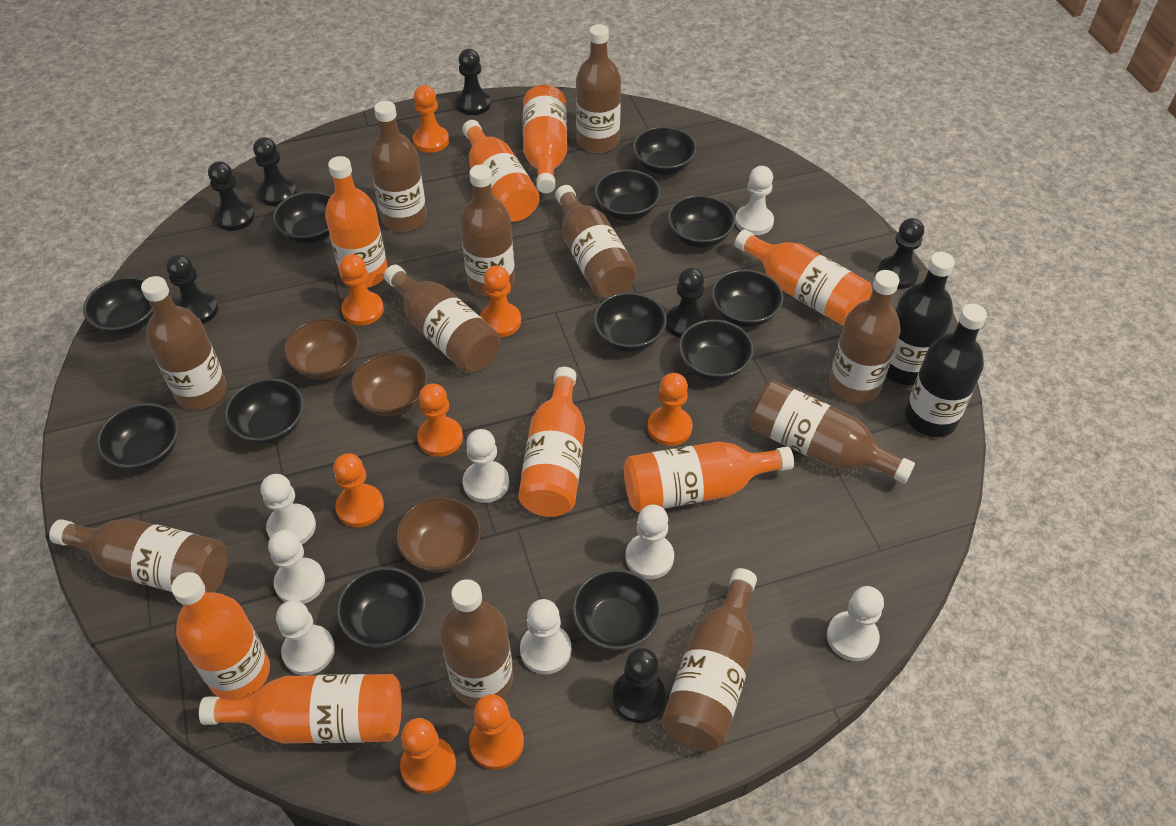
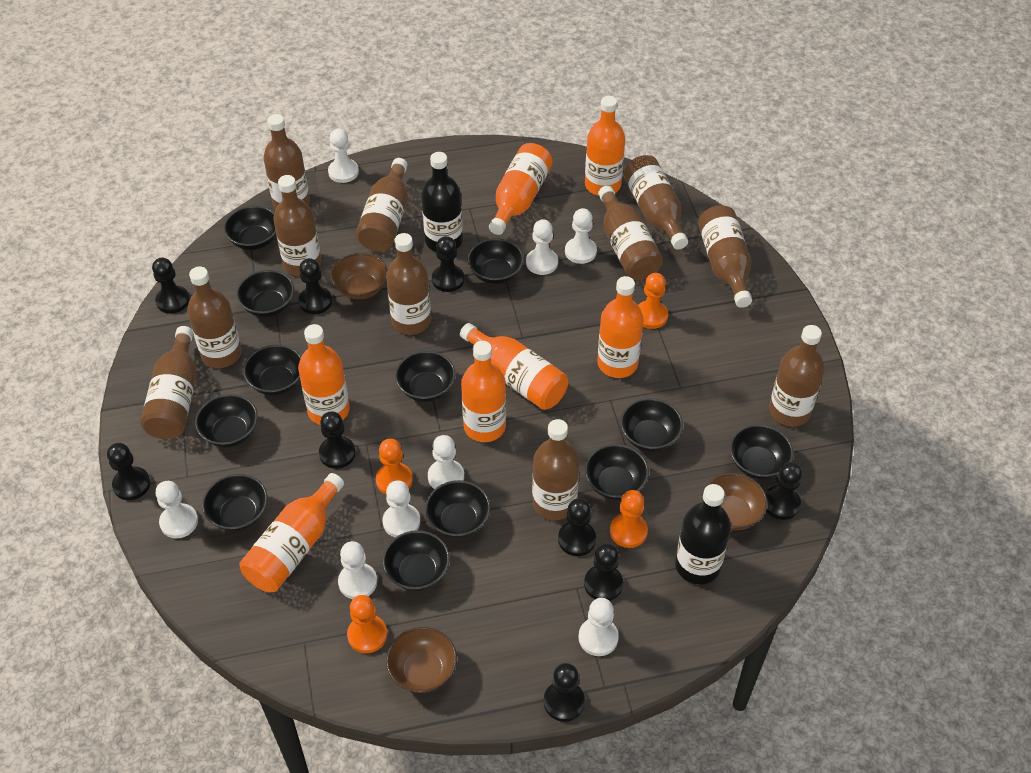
black pawn: 7 -> 9
orange bottle: 8 -> 7
orange pawn: 8 -> 4

